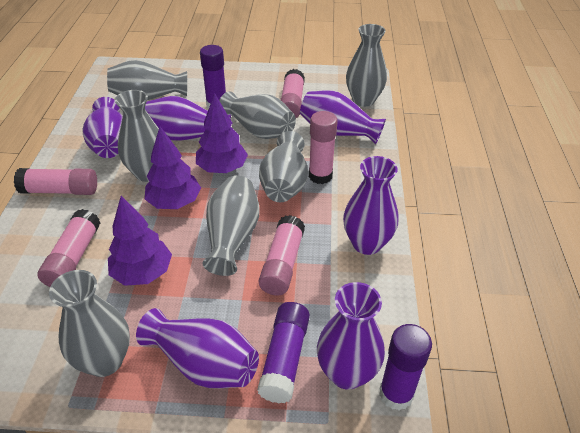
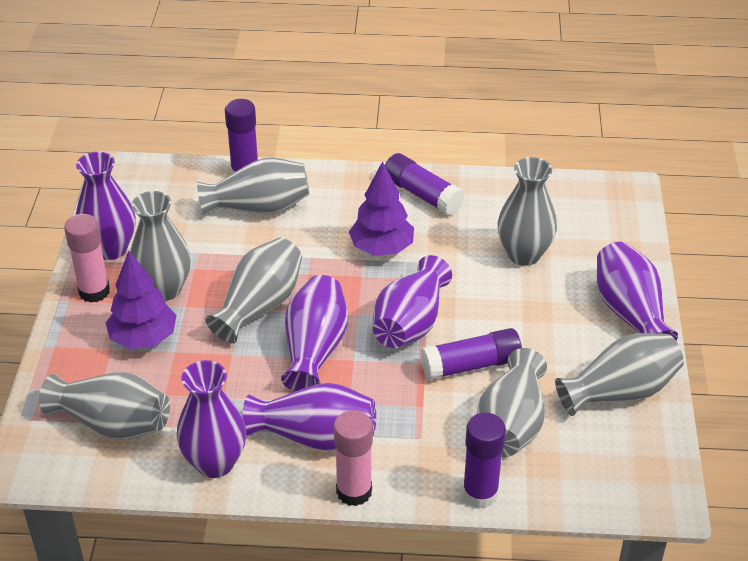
pink glue stick: 5 -> 2
purple glue stick: 3 -> 4
purple tree: 3 -> 2

